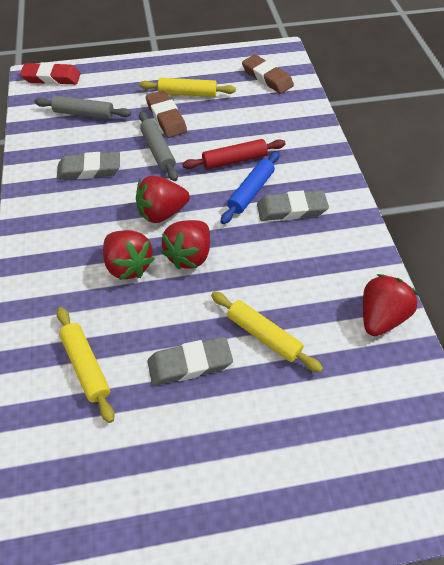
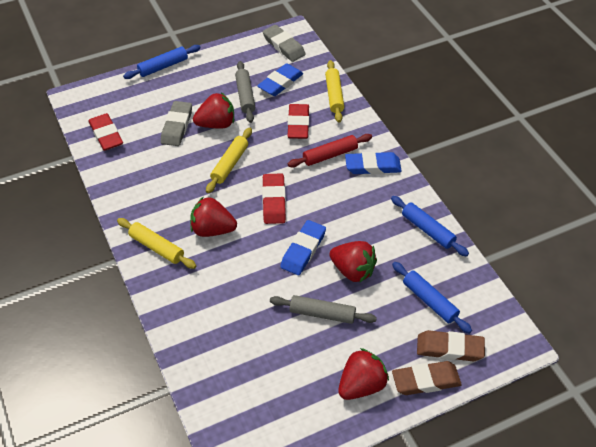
blue eraser: 0 -> 3
blue rolling pin: 1 -> 3
grey eraser: 3 -> 2
red eraser: 1 -> 3

